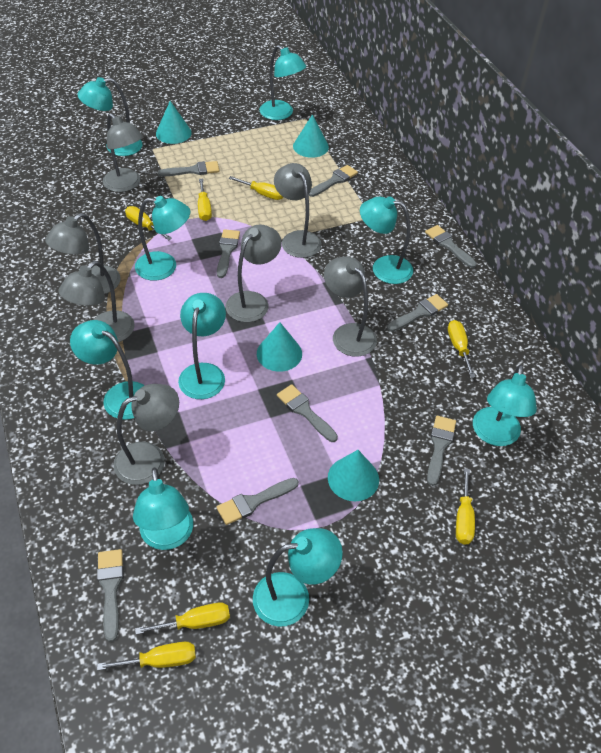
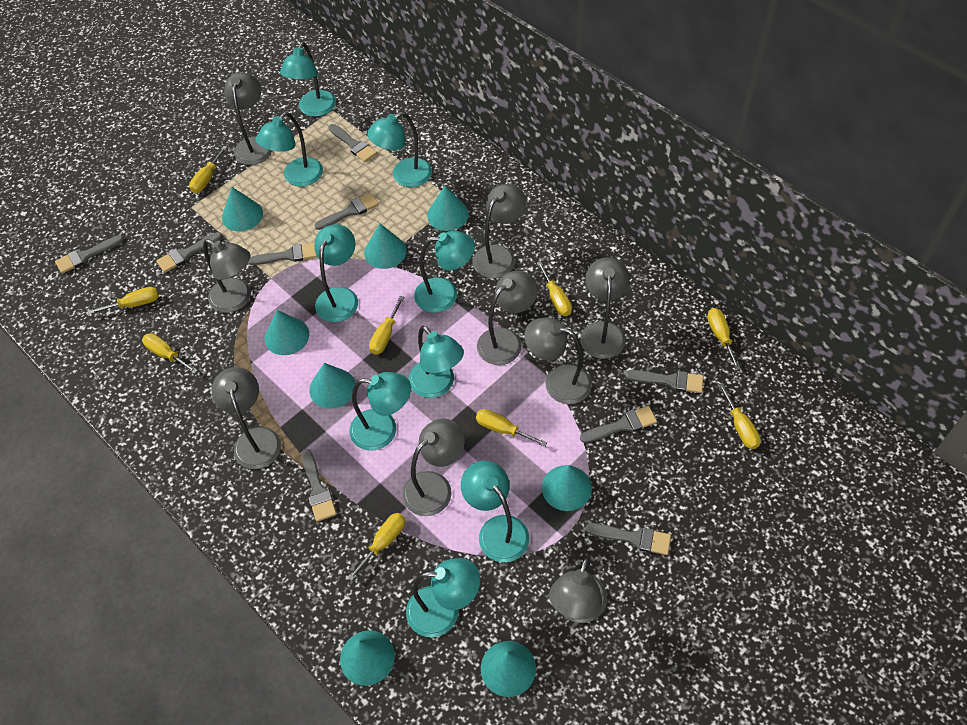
grey lamp: 7 -> 9
turquoise cone: 4 -> 8
yellow screwdriver: 7 -> 9

